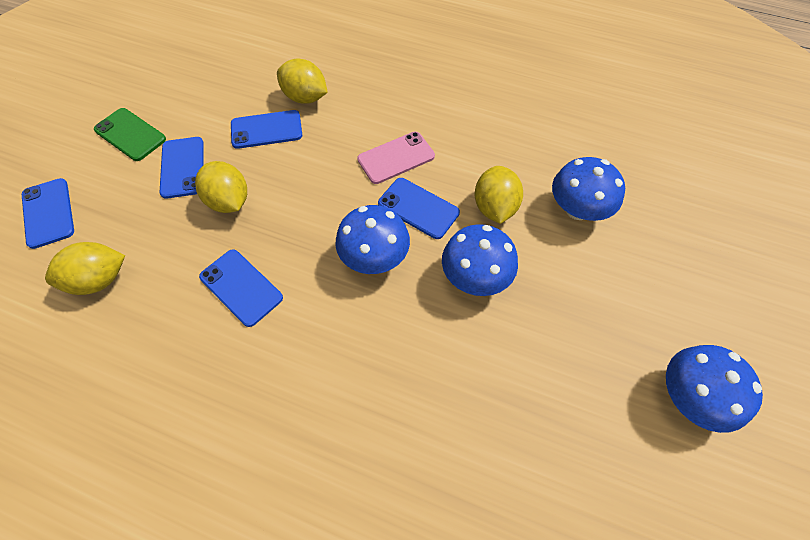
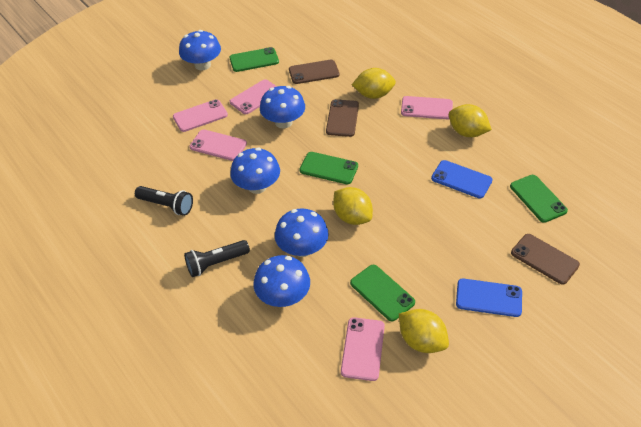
black flashlight: 0 -> 2
blue mushroom: 4 -> 5
blue phone: 5 -> 2
brown phone: 0 -> 3
green phone: 1 -> 4
pink phone: 1 -> 5

